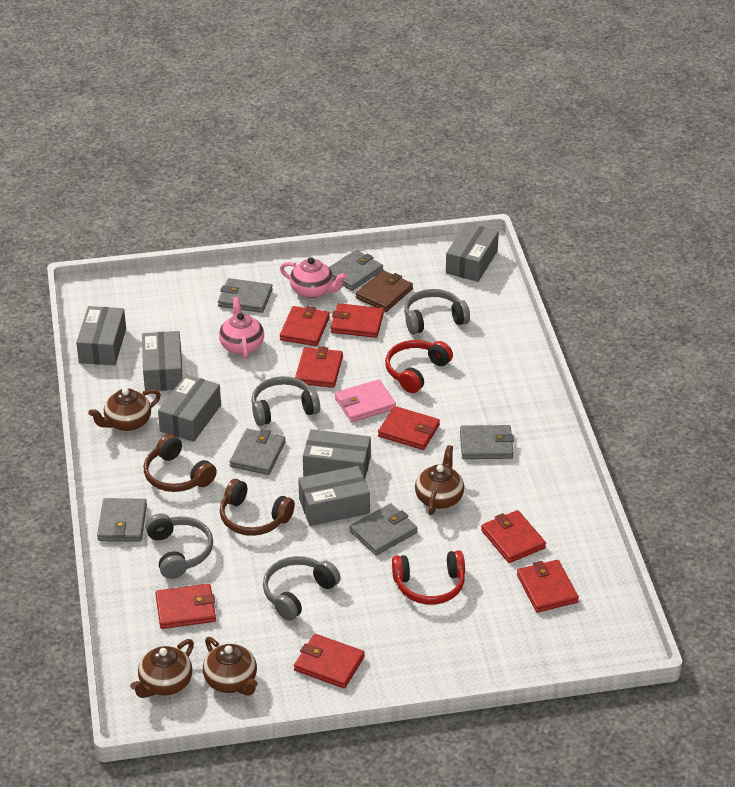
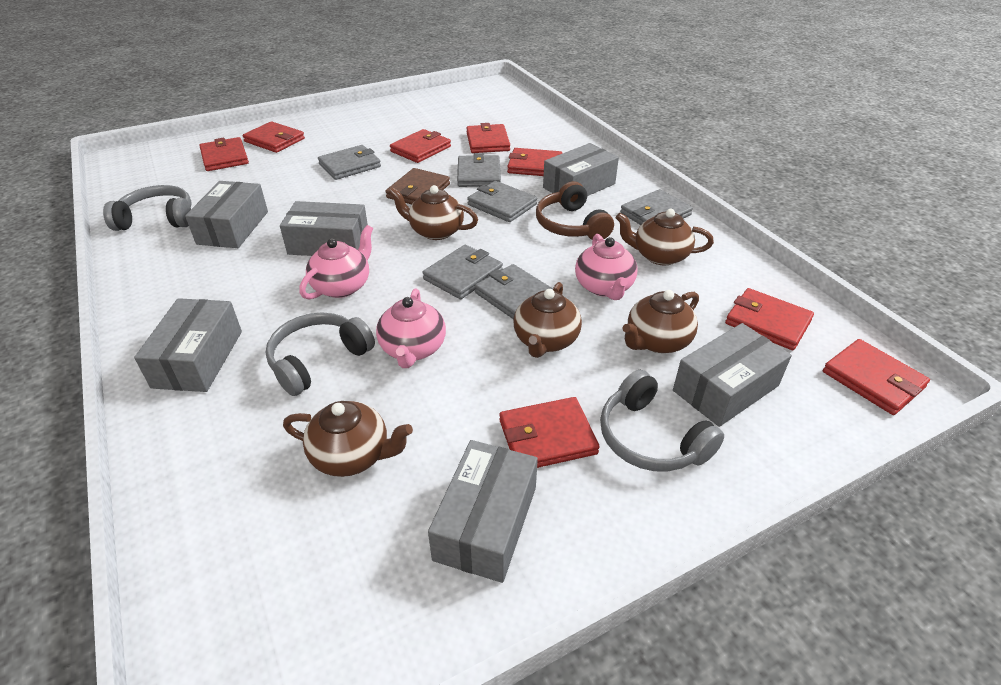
brown headphones: 2 -> 1
brown teapot: 4 -> 5
grey headphones: 4 -> 3
pink teapot: 2 -> 3
pink wallet: 1 -> 0
red headphones: 2 -> 0

